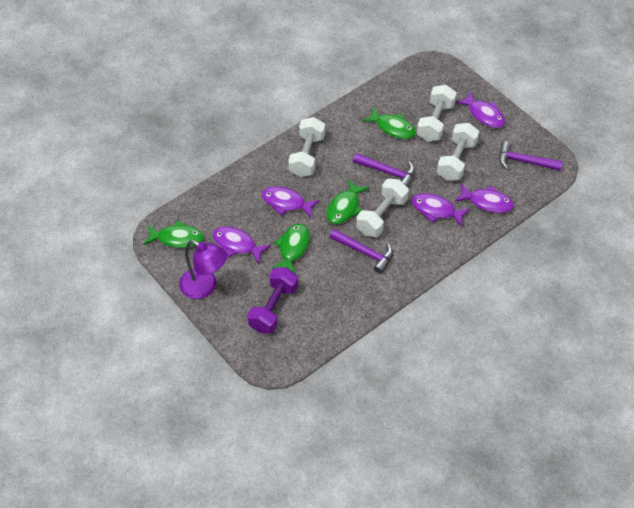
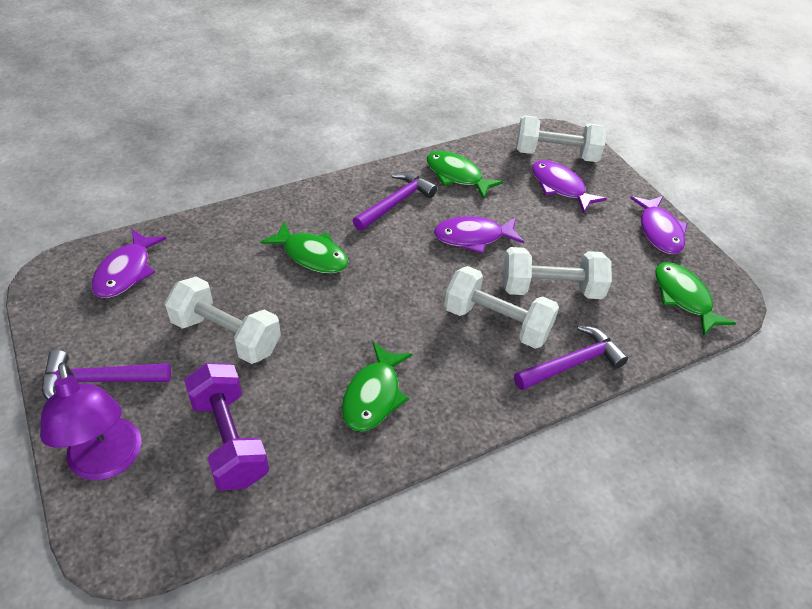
purple fish: 5 -> 4

